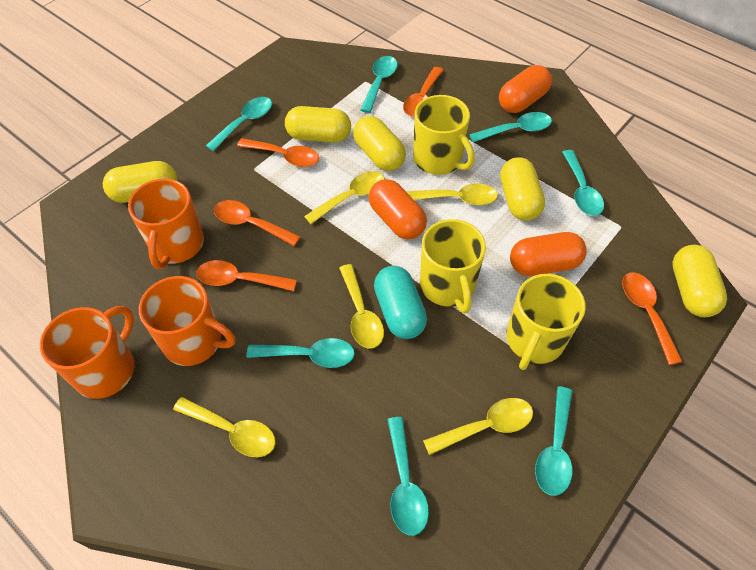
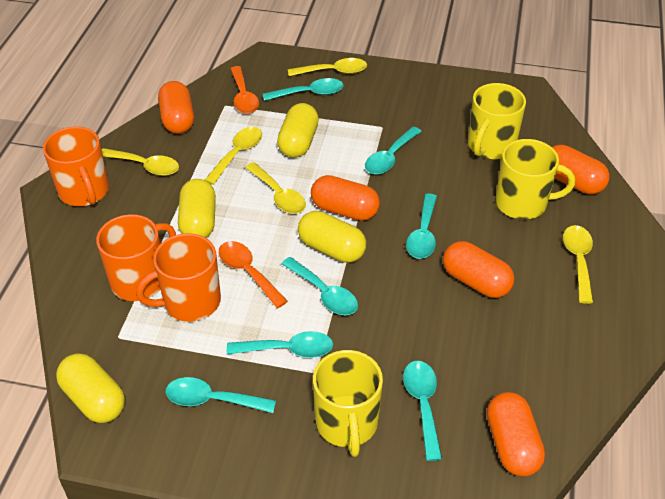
orange capsule: 3 -> 5
orange spoon: 5 -> 2
turquoise capsule: 1 -> 0
yellow capsule: 5 -> 4

